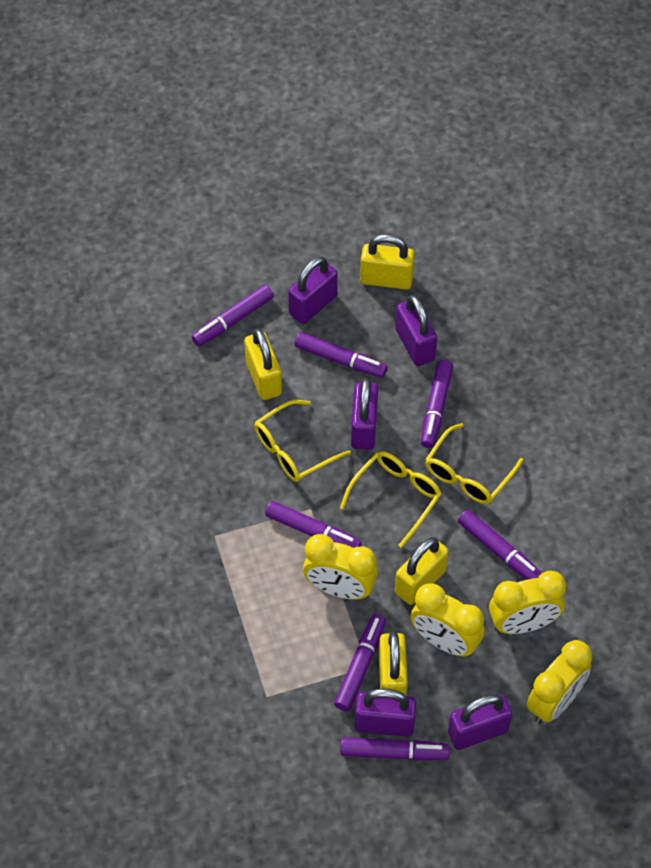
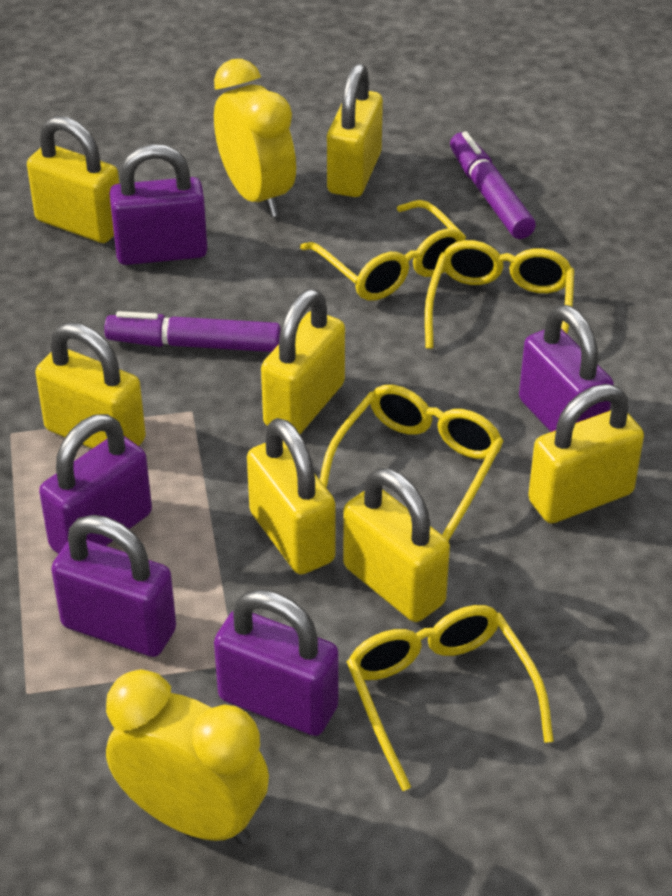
purple marker: 7 -> 2
yellow clock: 4 -> 2
yellow glasses: 3 -> 4
yellow padlock: 4 -> 7

